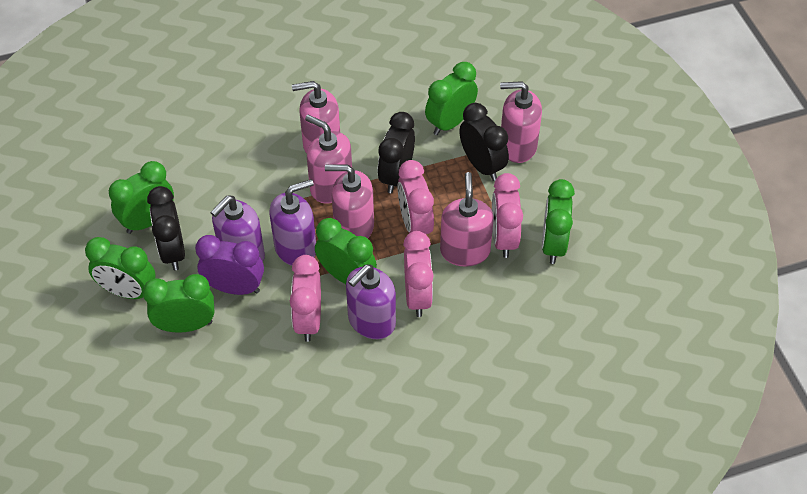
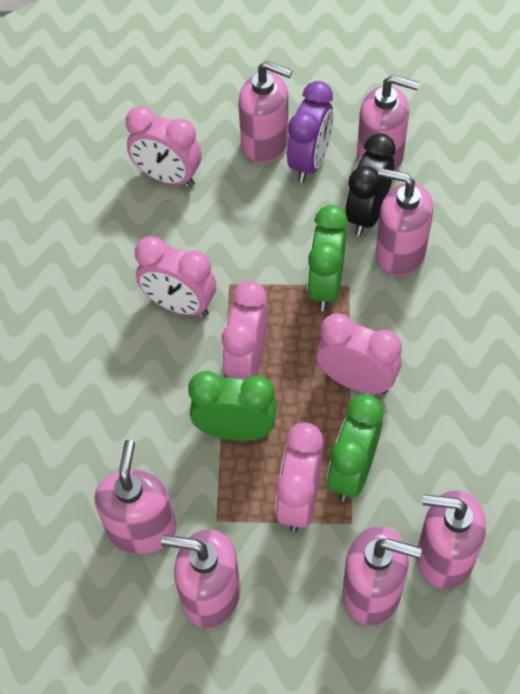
black clock: 3 -> 1
green clock: 6 -> 3
pink clock: 4 -> 5
pink soap dispenser: 5 -> 7
purple soap dispenser: 3 -> 0

